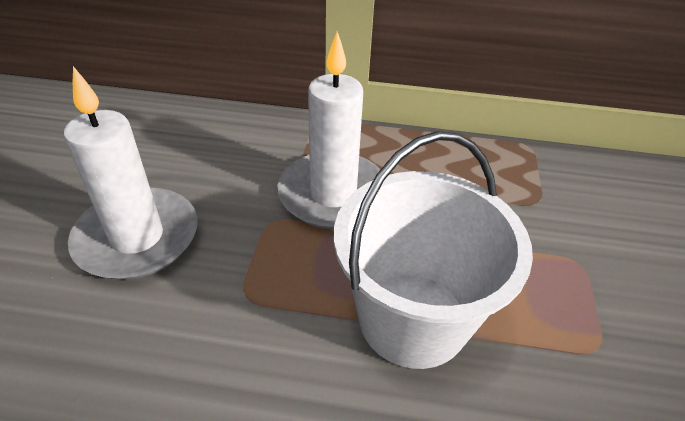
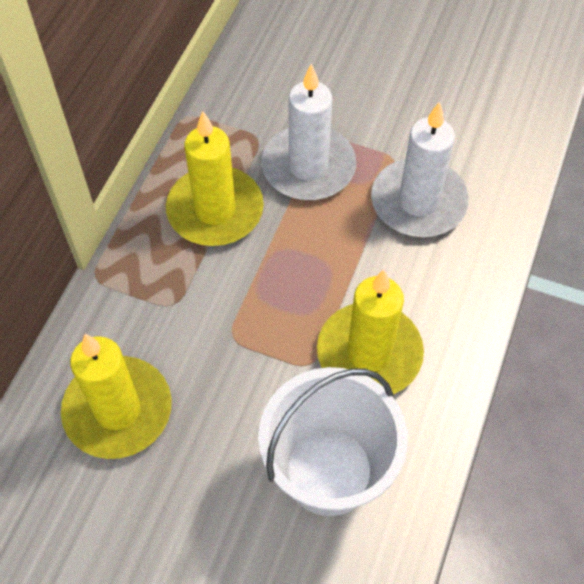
yellow candle: 0 -> 3

